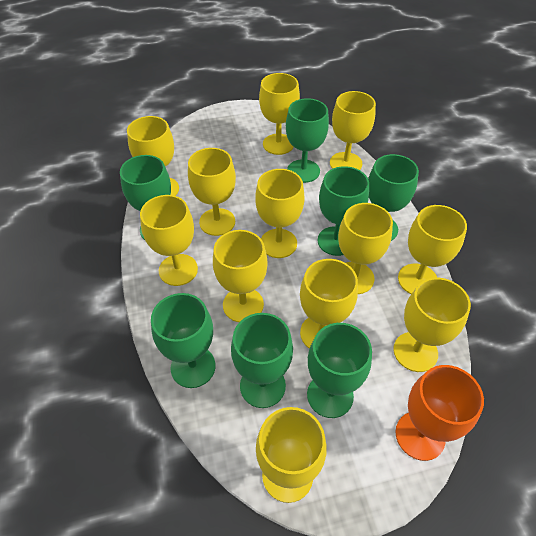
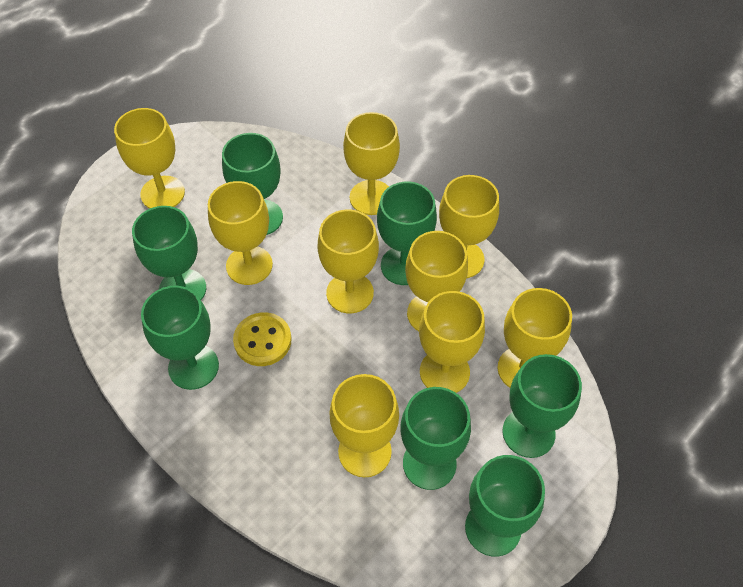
orange goblet: 1 -> 0
yellow button: 0 -> 1
yellow goblet: 12 -> 9

